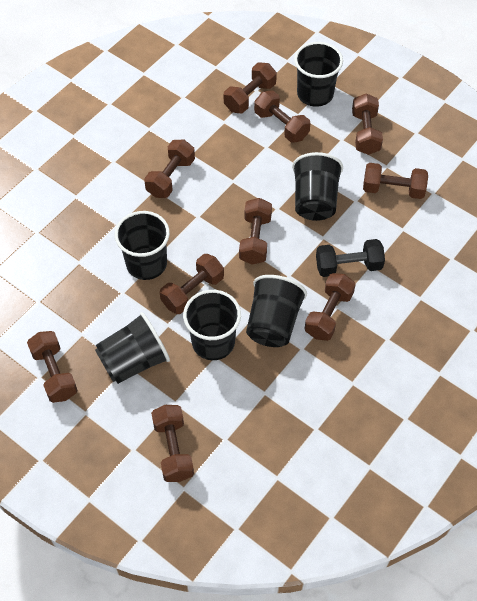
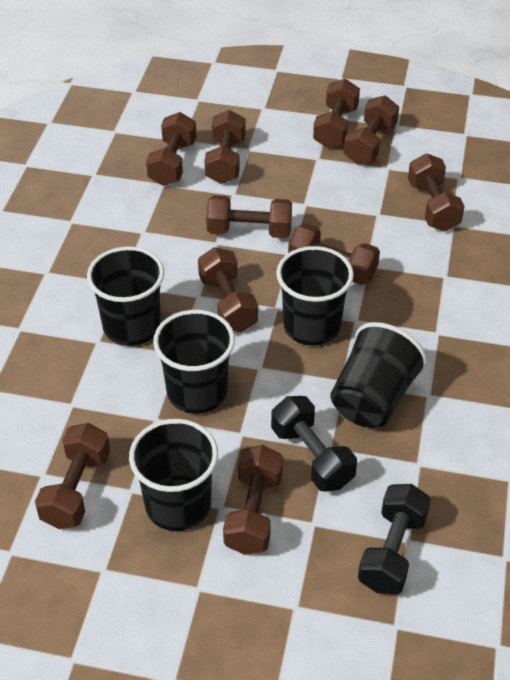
black cup: 6 -> 5
black dumbbell: 1 -> 2

